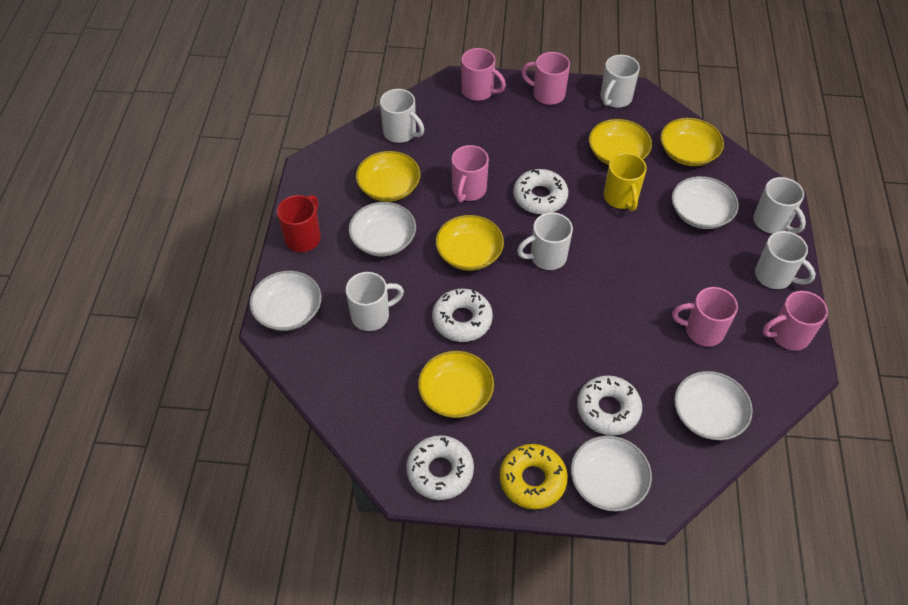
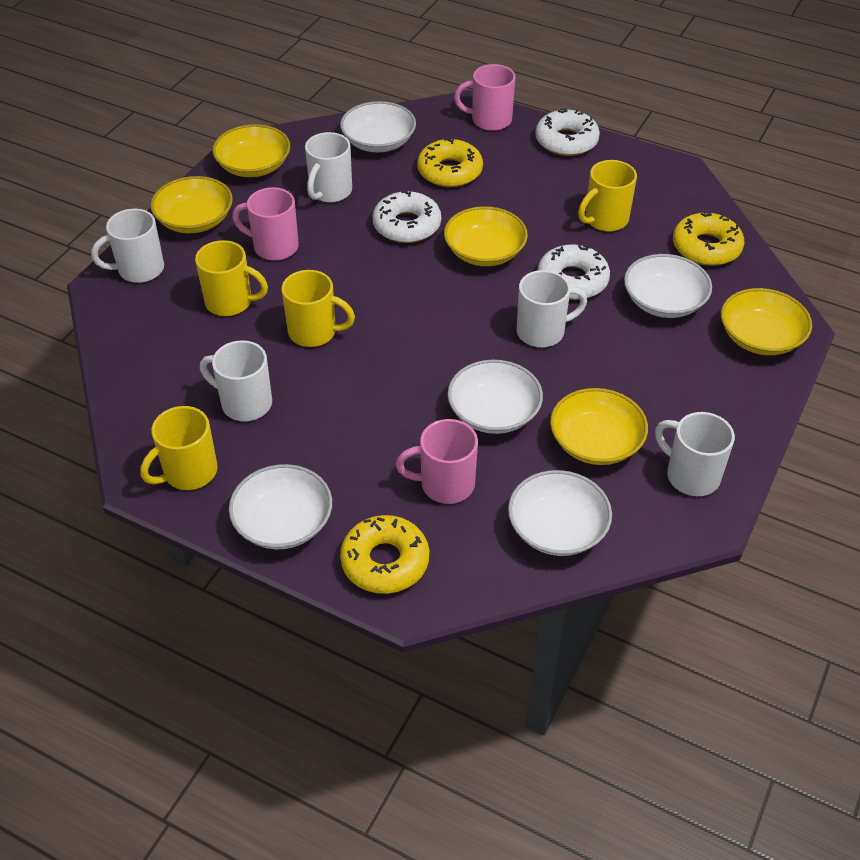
pink mug: 5 -> 3
red mug: 1 -> 0
white donut: 4 -> 3
white mug: 6 -> 5
yellow donut: 1 -> 3
yellow mug: 1 -> 4

